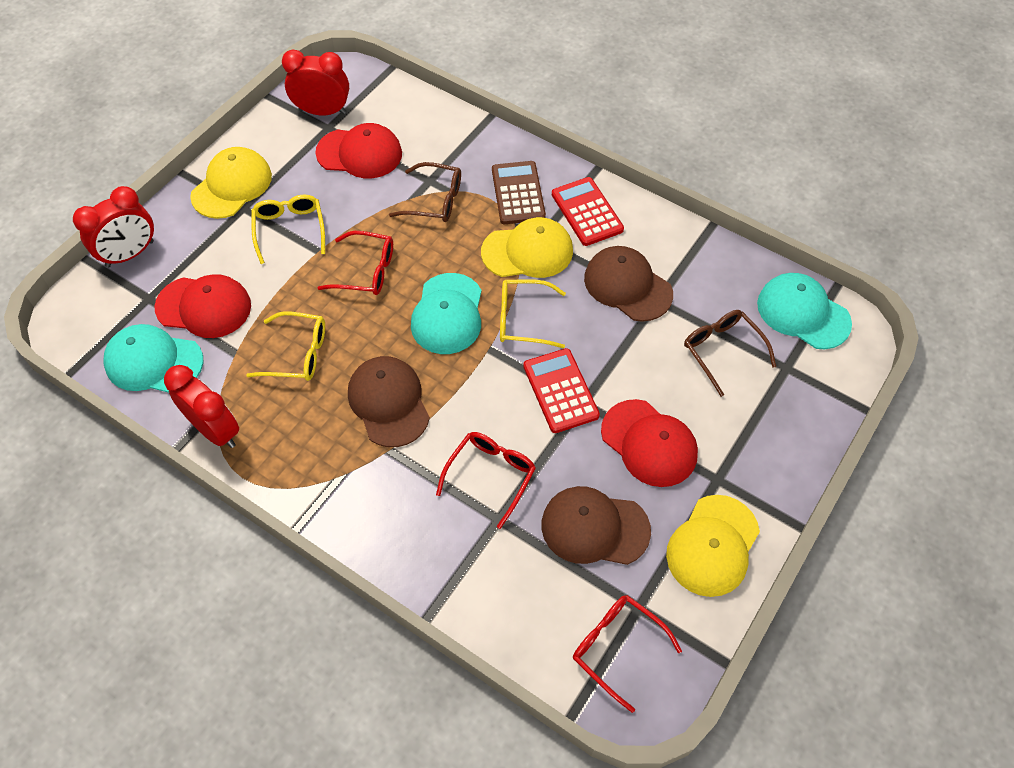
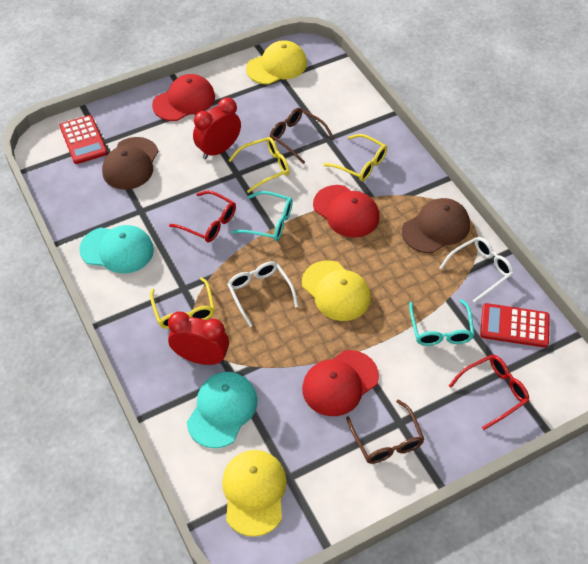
brown calculator: 1 -> 0
brown cap: 3 -> 2
red clock: 3 -> 2
red glasses: 3 -> 2
turquoise cap: 3 -> 2
turquoise glasses: 0 -> 2
white glasses: 0 -> 2

